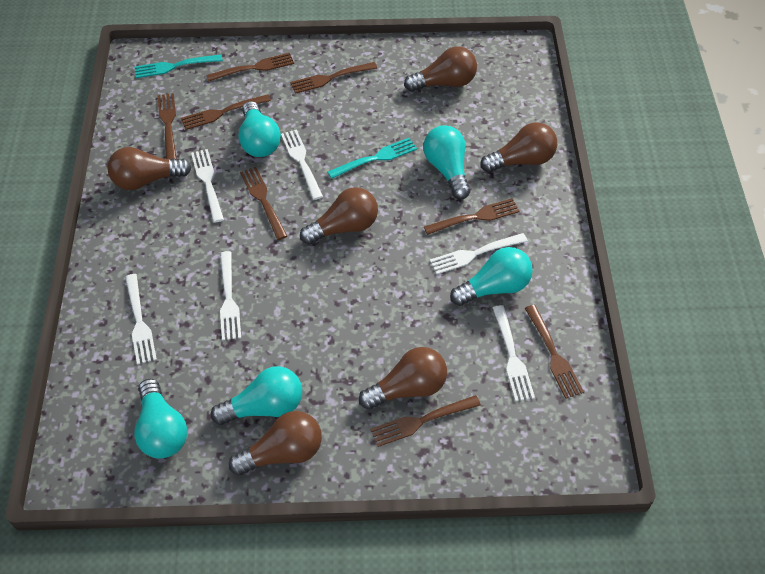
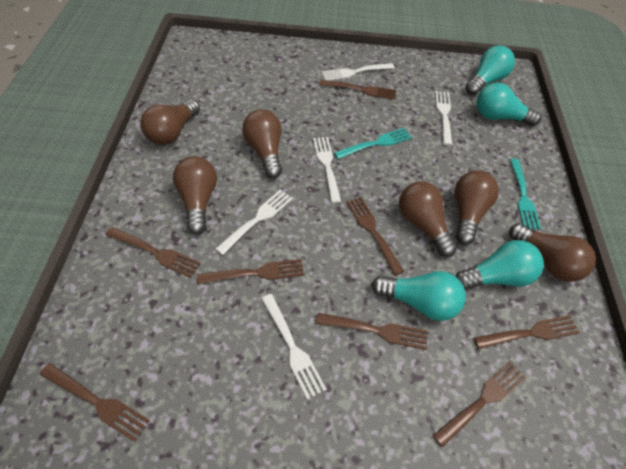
turquoise light bulb: 5 -> 4
white fork: 6 -> 5

